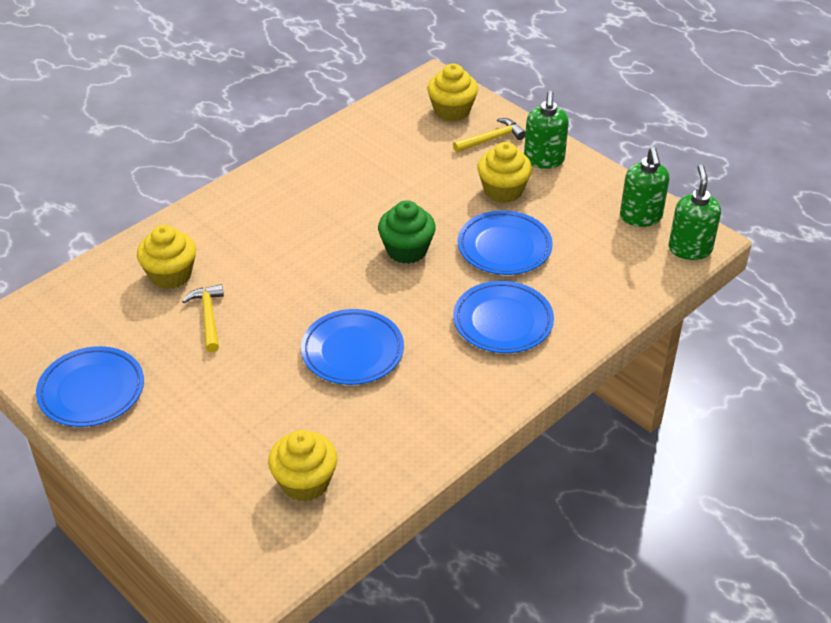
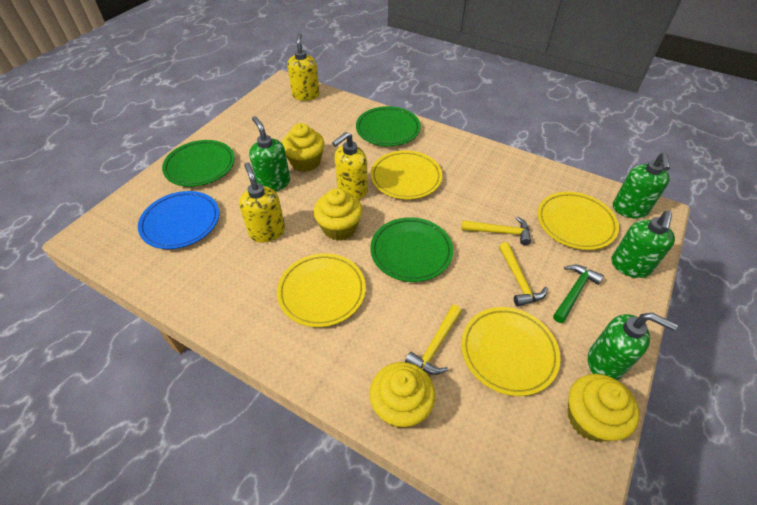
blue plate: 4 -> 1
green cupcake: 1 -> 0
green hammer: 0 -> 1
green plate: 0 -> 3
green soap dispenser: 3 -> 4
yellow hammer: 2 -> 3
yellow plate: 0 -> 4
yellow soap dispenser: 0 -> 3

